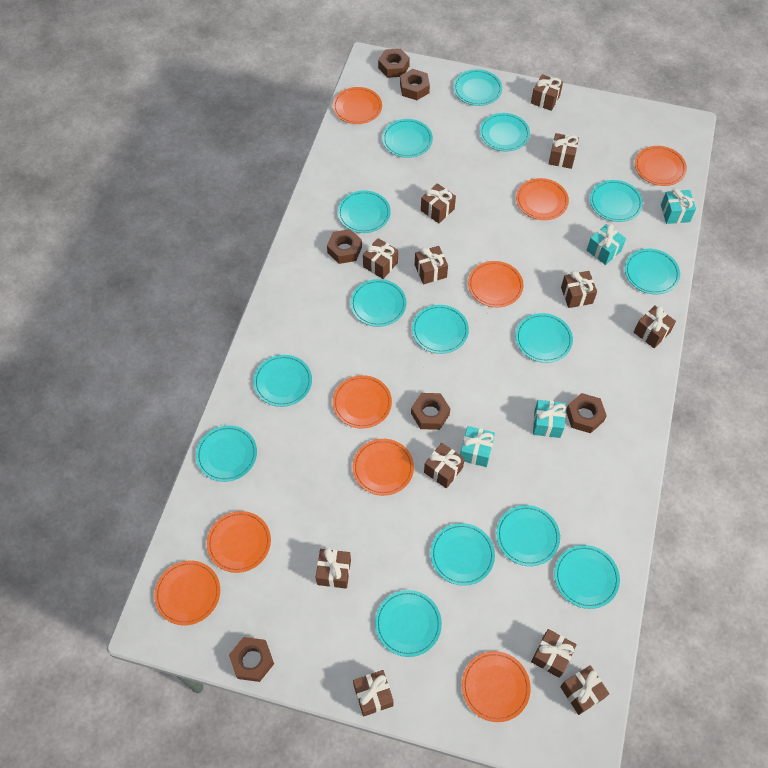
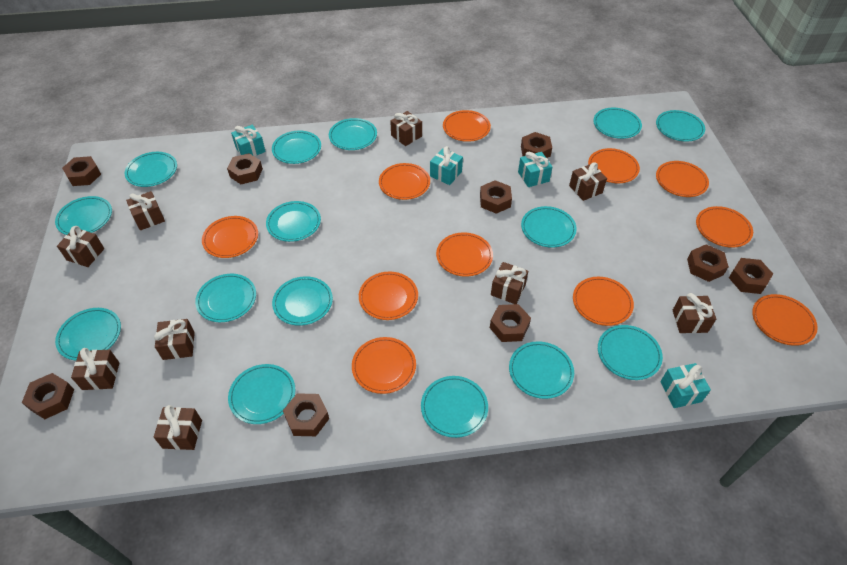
brown gift: 12 -> 9
brown nut: 6 -> 9
orange plate: 9 -> 11

